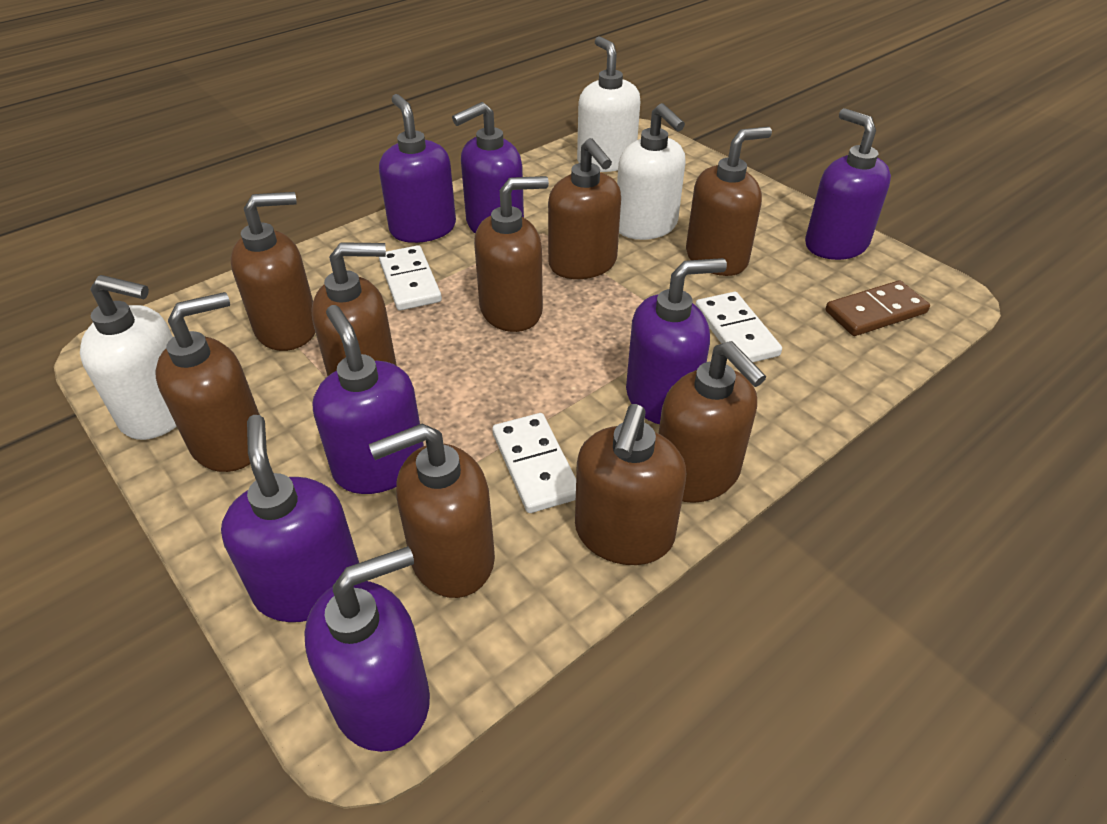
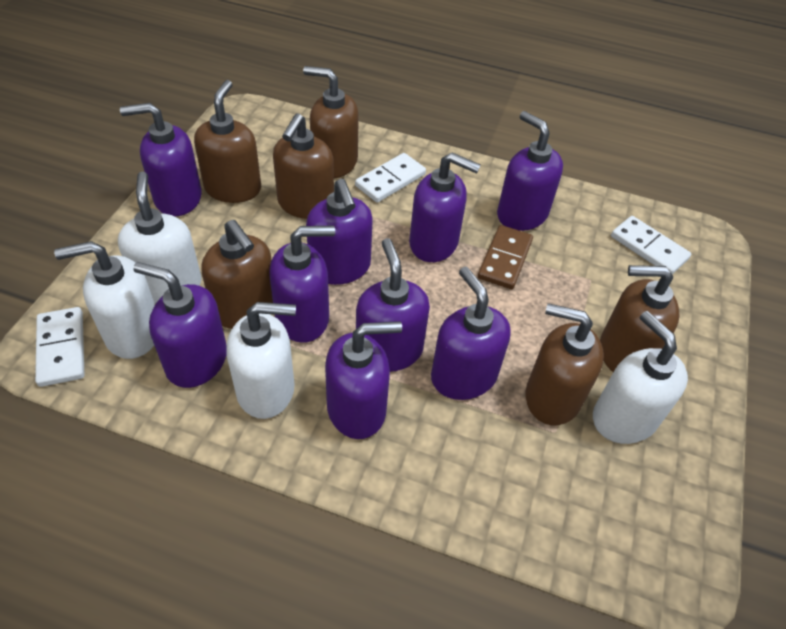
brown soap dispenser: 9 -> 6
purple soap dispenser: 7 -> 9
white soap dispenser: 3 -> 4

